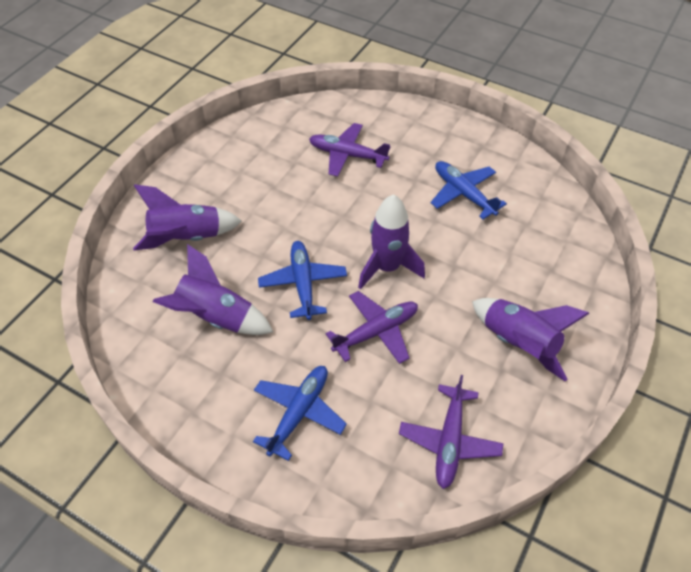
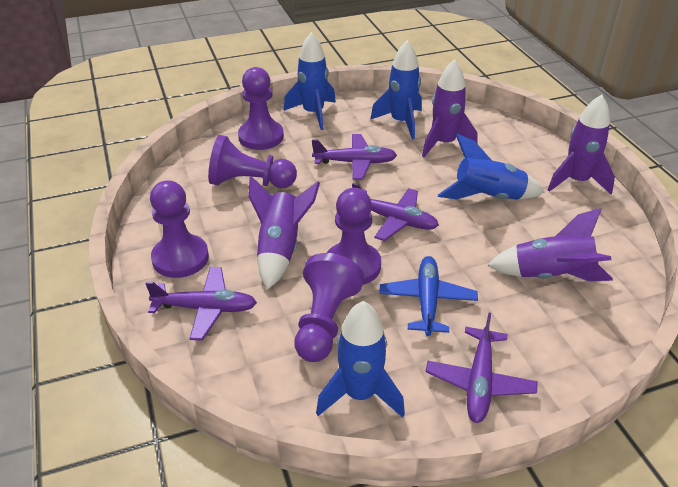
blue plane: 3 -> 1
blue rocket: 0 -> 4
purple pawn: 0 -> 5
purple plane: 3 -> 4

